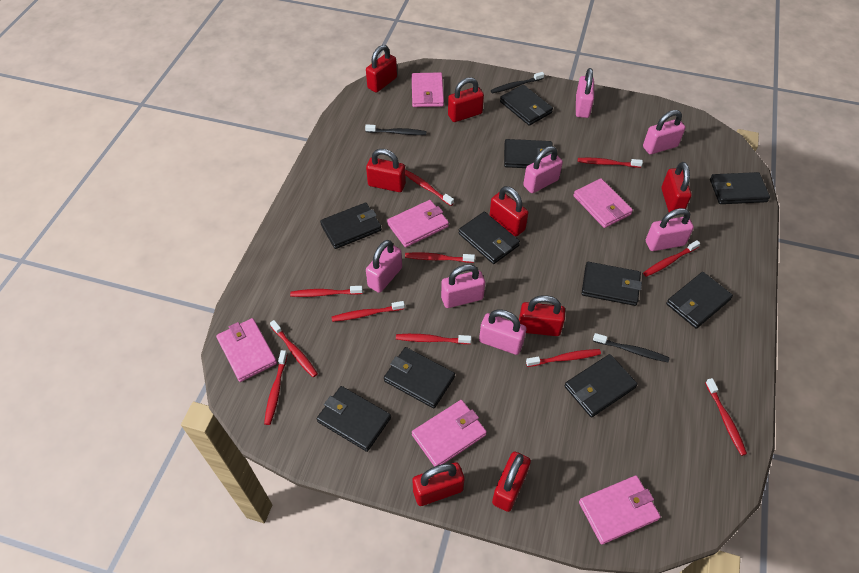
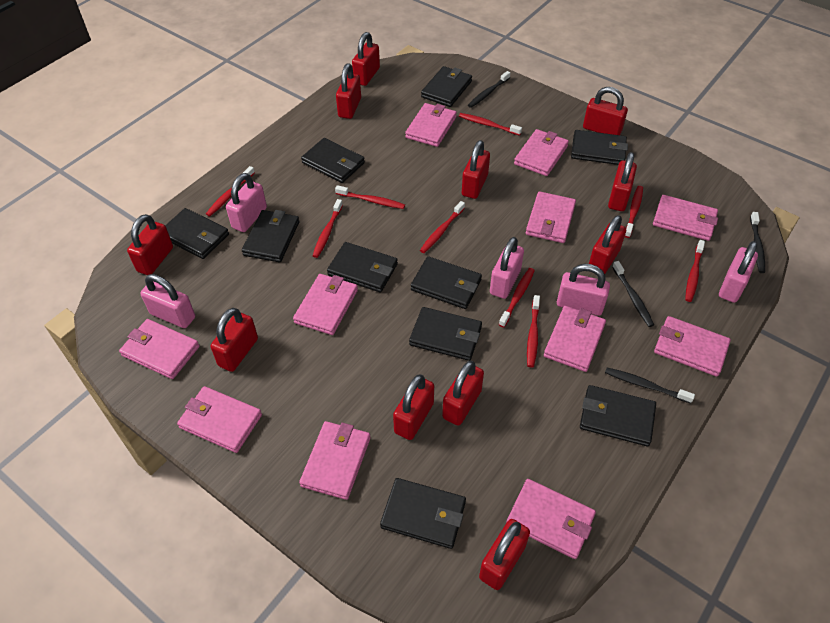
black toothbrush: 3 -> 4
pink padlock: 7 -> 5
pink wallet: 6 -> 11
red padlock: 8 -> 11
red toothbrush: 11 -> 9

